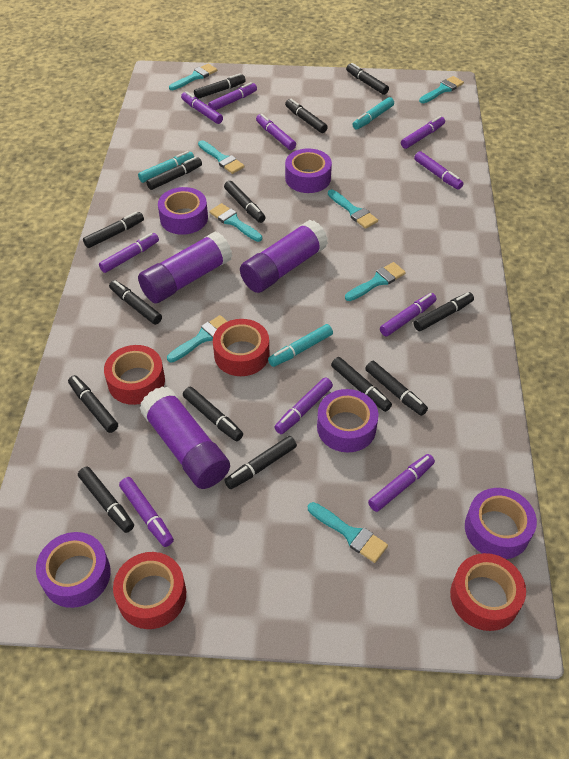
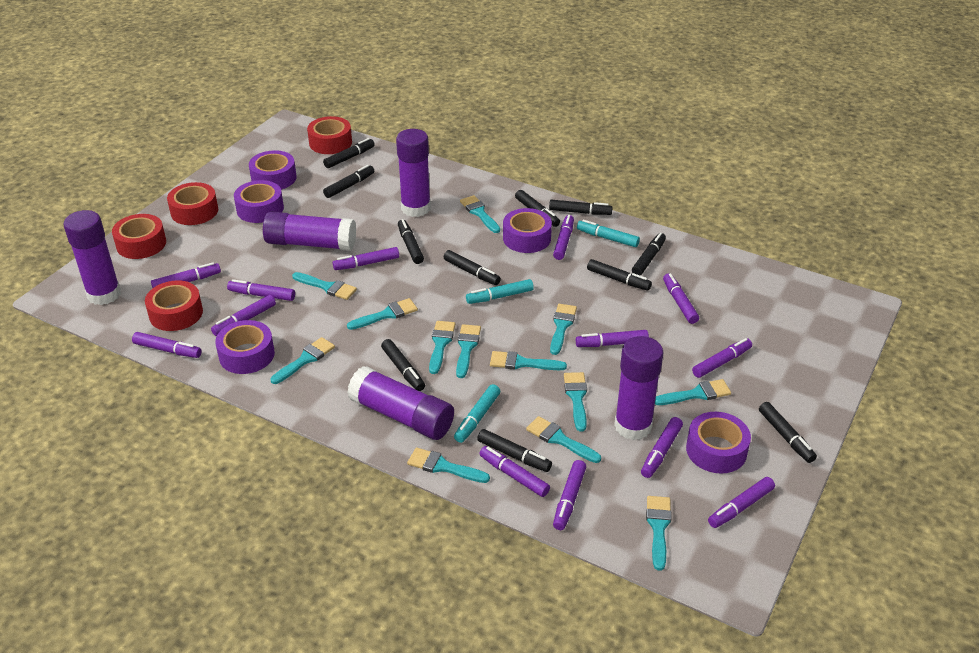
black marker: 14 -> 11
purple glue stick: 3 -> 5
purple marker: 10 -> 13
turquoise brush: 8 -> 13

